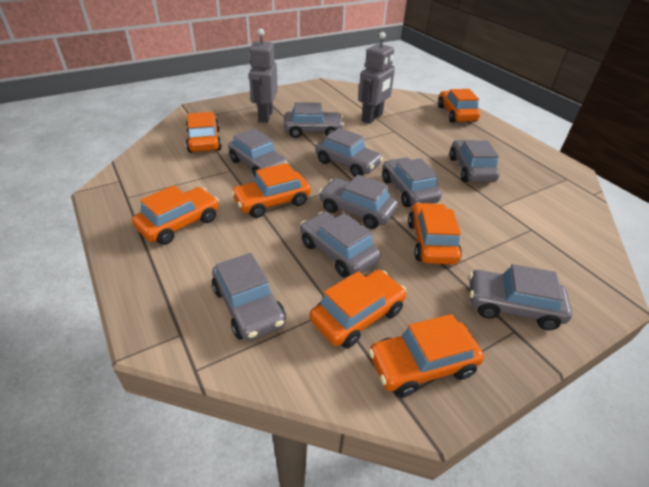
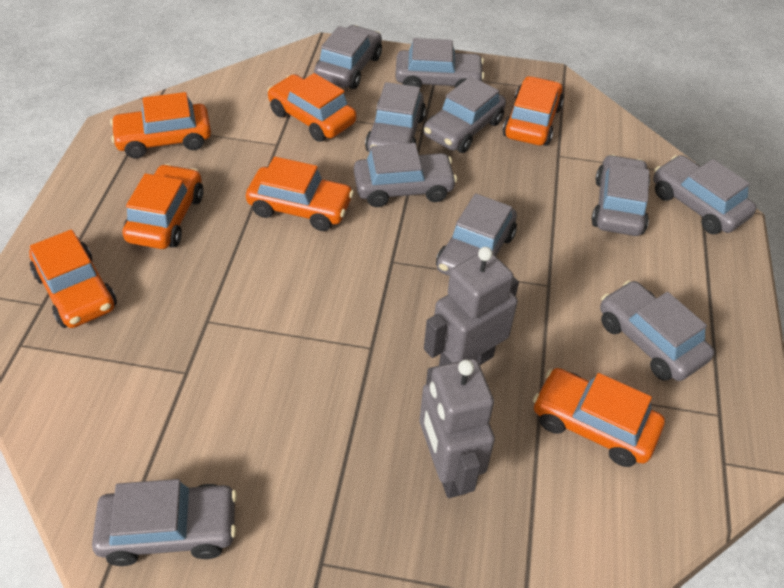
grey car: 9 -> 10

